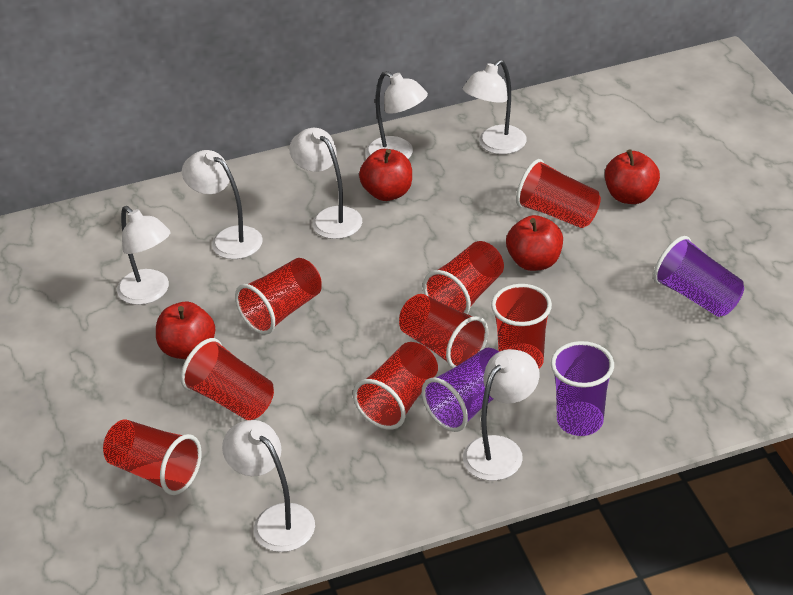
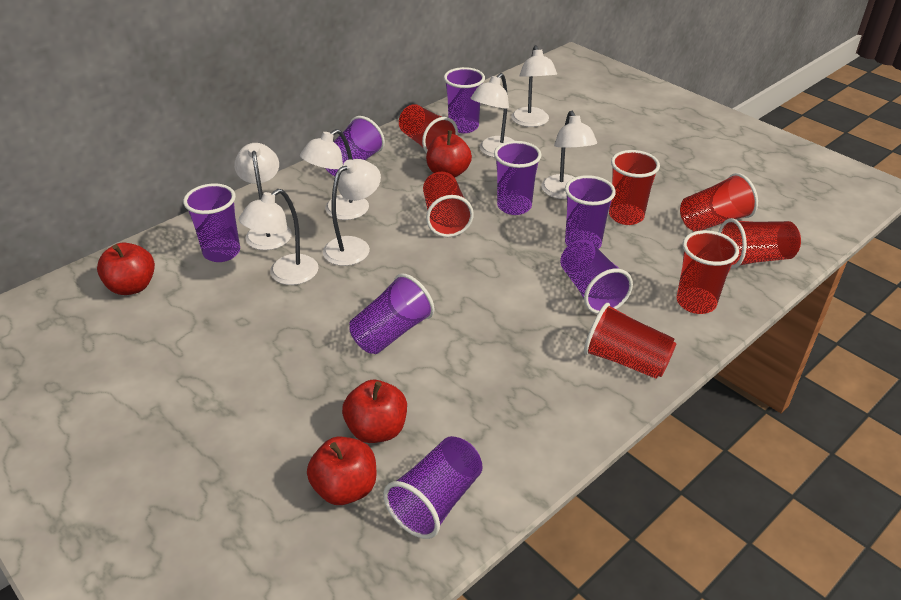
purple cup: 3 -> 8
red cup: 8 -> 7

